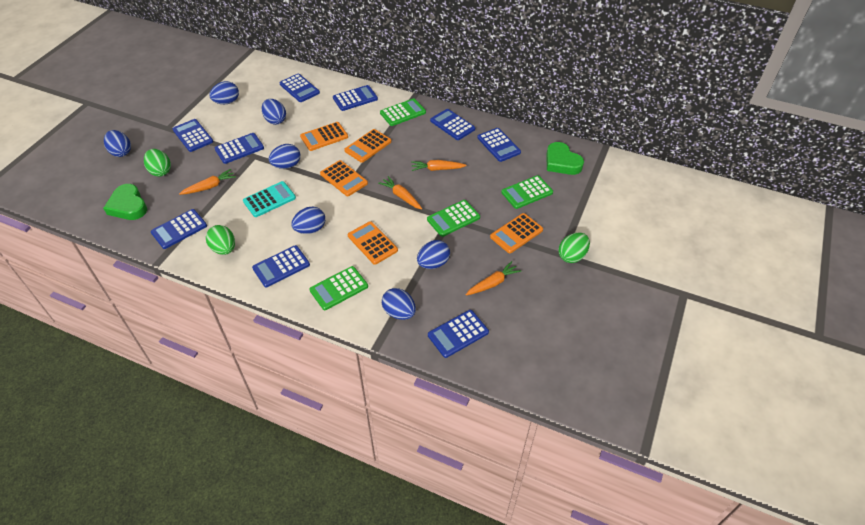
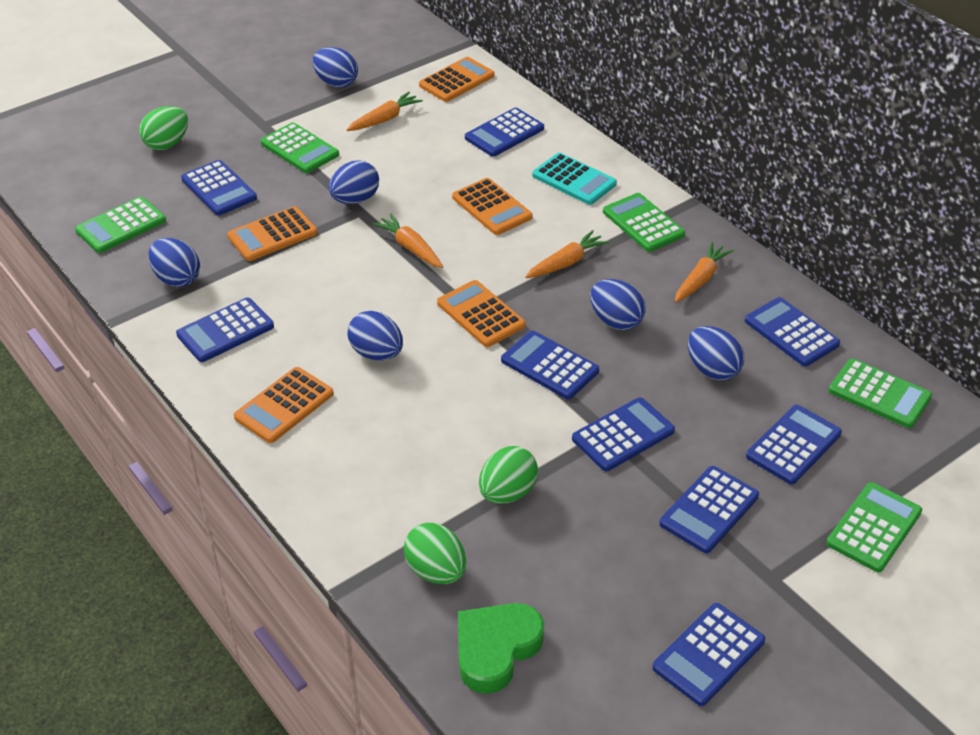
blue egg: 7 -> 6
green calculator: 4 -> 5
green heart: 2 -> 1

